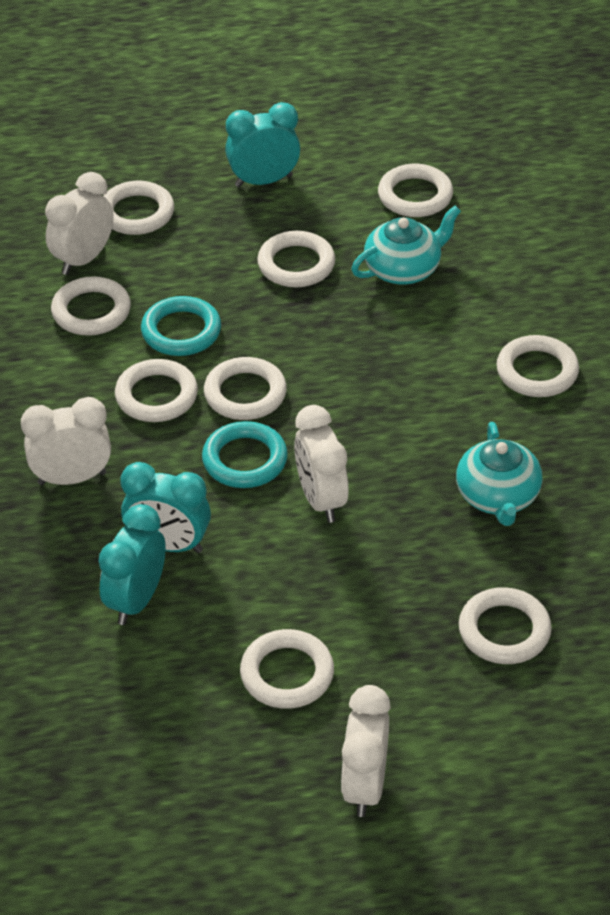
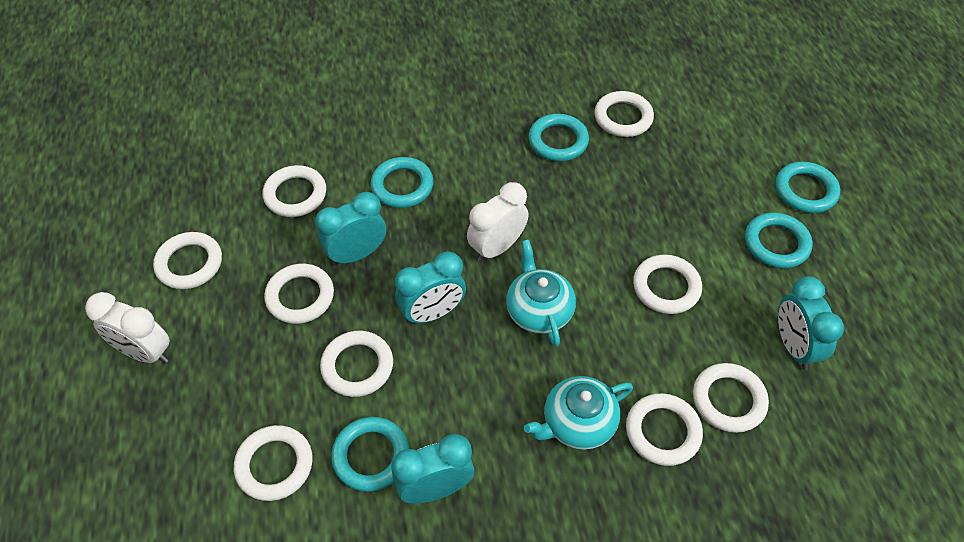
turquoise clock: 3 -> 4
turquoise ring: 2 -> 5
white clock: 4 -> 2

